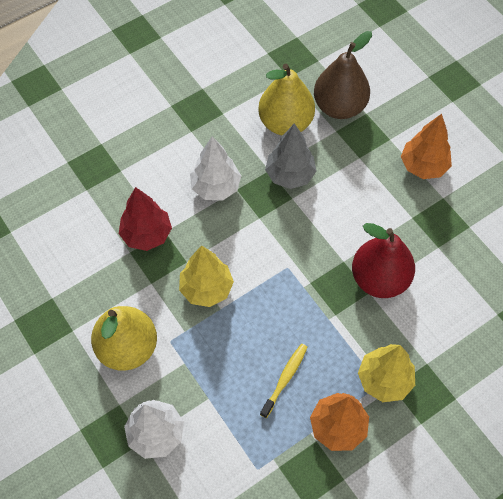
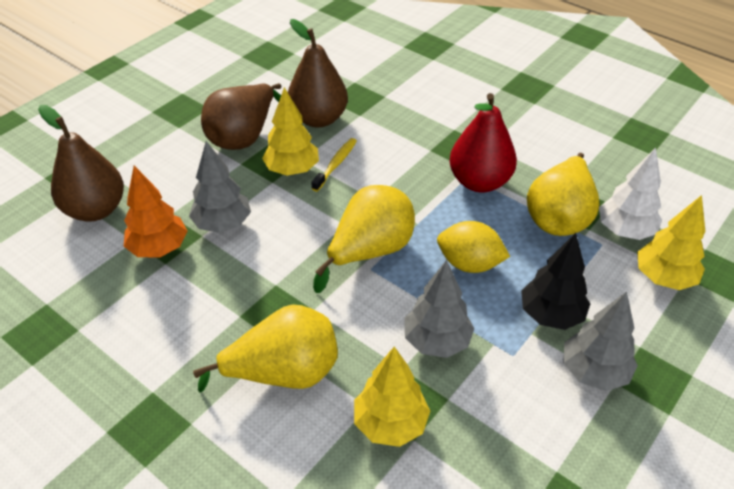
black tree: 0 -> 1
brown pear: 1 -> 3
grey tree: 1 -> 3
orange tree: 2 -> 1
red tree: 1 -> 0
white tree: 2 -> 1
yellow lemon: 0 -> 1
yellow pear: 2 -> 3
yellow tree: 2 -> 3

